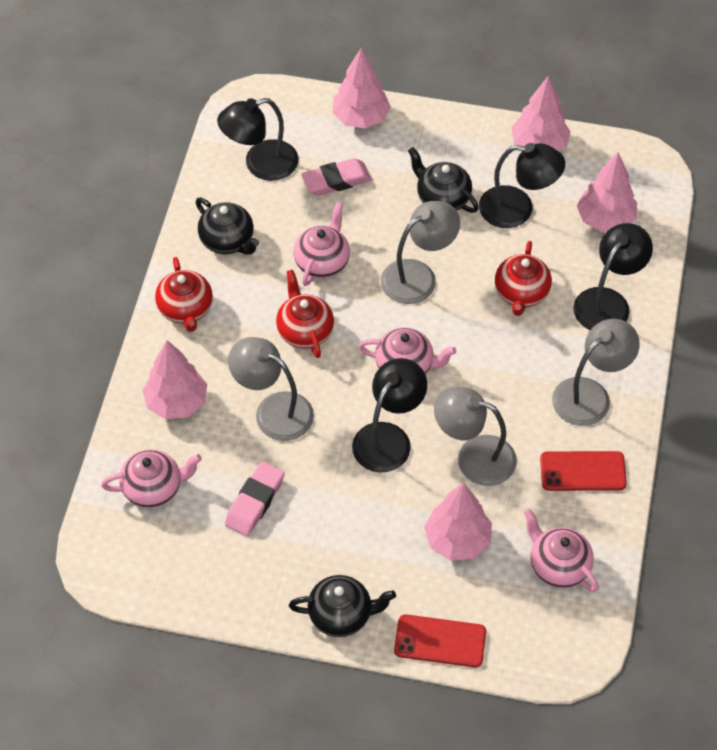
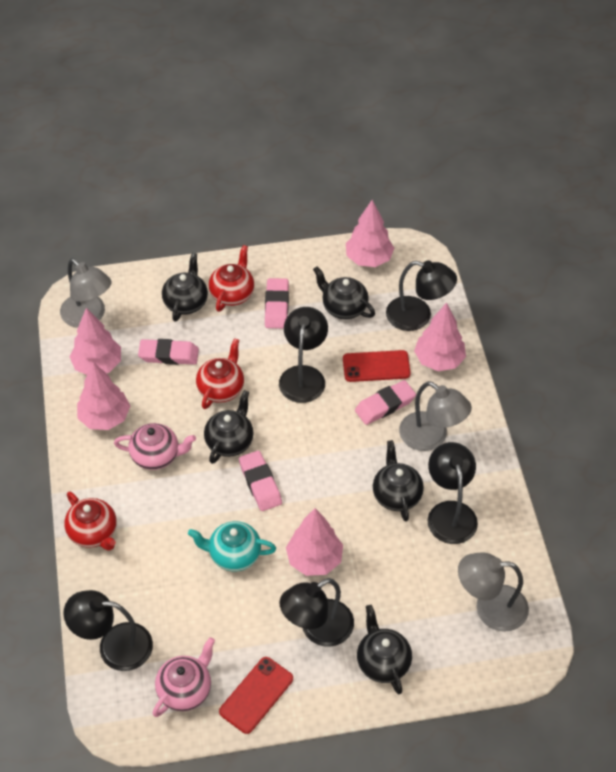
black lamp: 4 -> 5
black teapot: 3 -> 5
grey lamp: 4 -> 3
pink eraser: 2 -> 4
pink teapot: 4 -> 2
turquoise teapot: 0 -> 1

